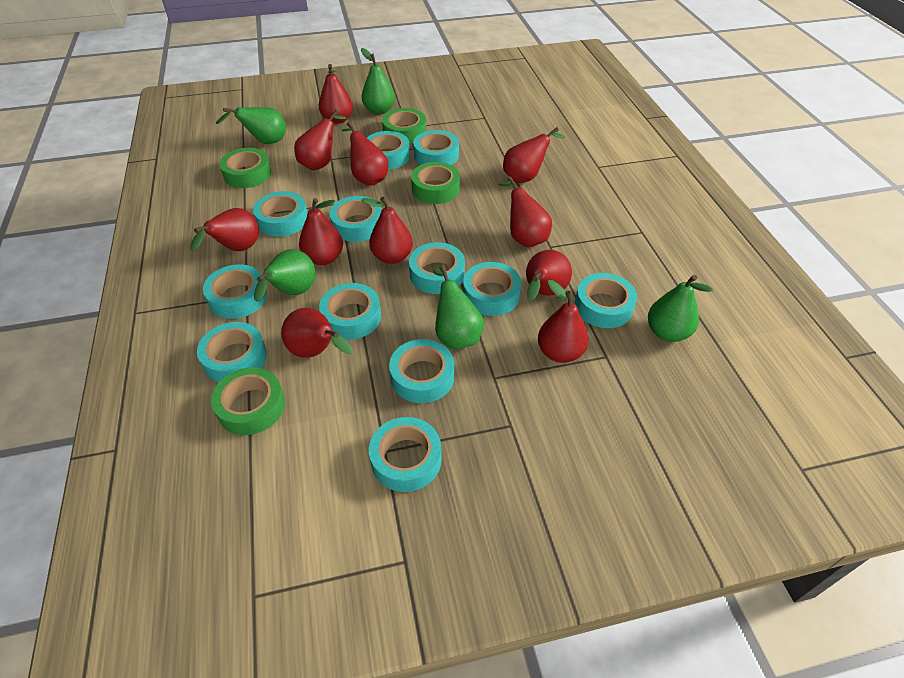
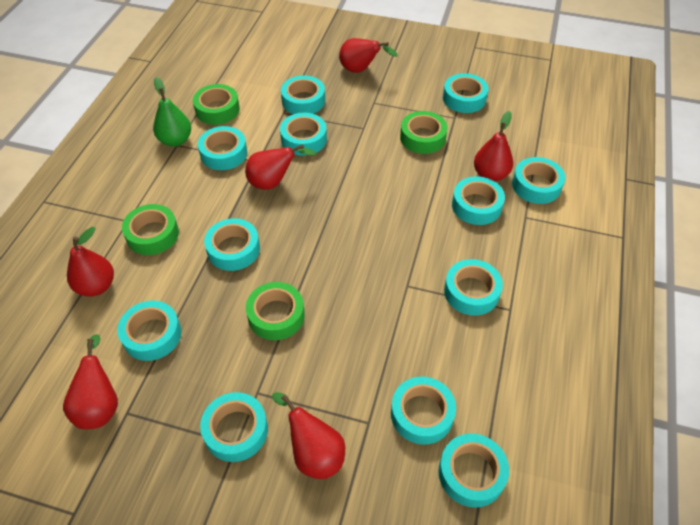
green pear: 5 -> 1
red pear: 11 -> 6

